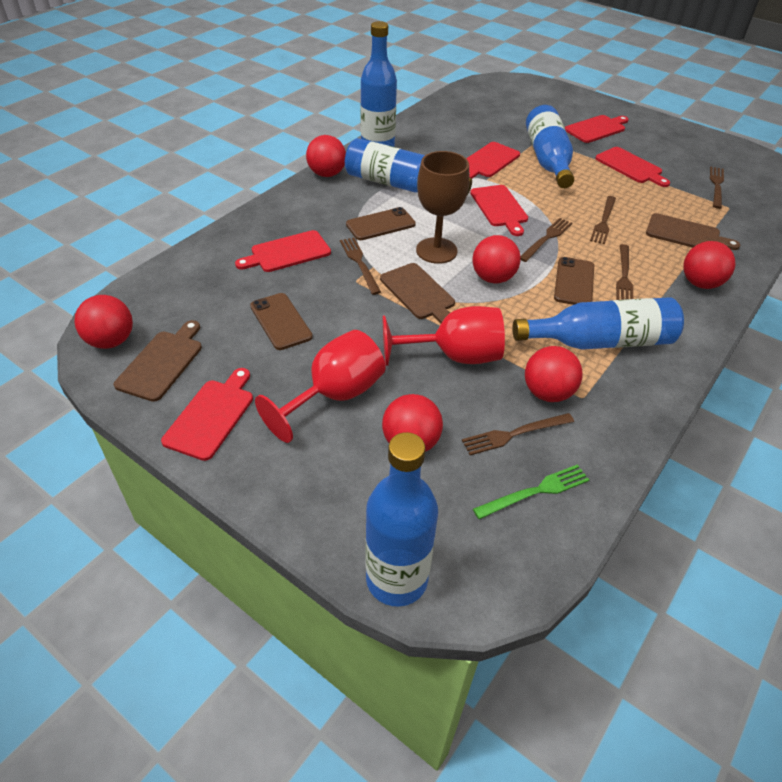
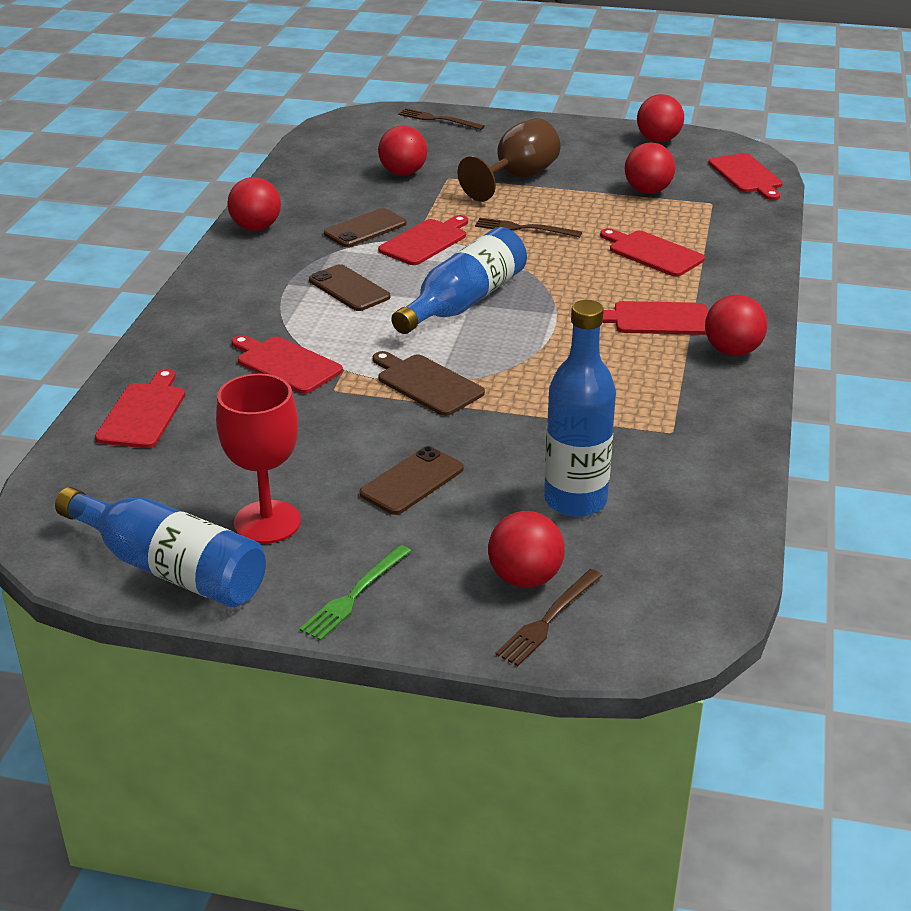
blue bottle: 5 -> 3
brown cutting board: 3 -> 1
brown fork: 6 -> 3
red goblet: 2 -> 1

